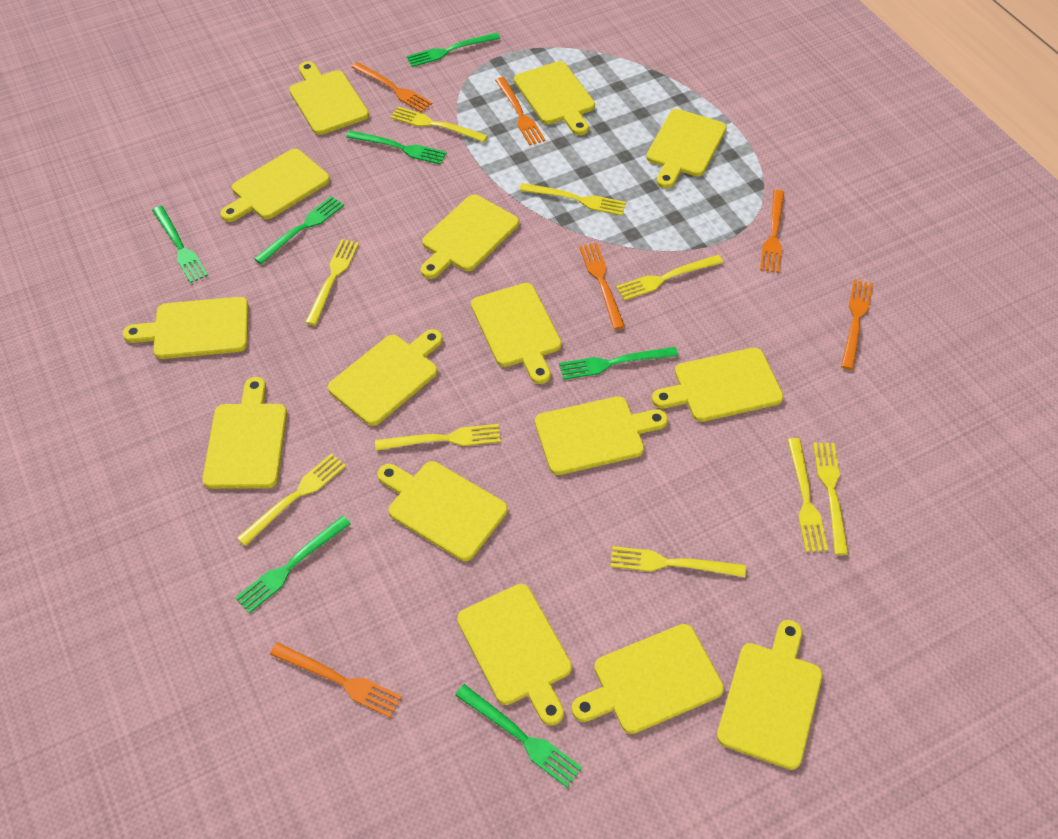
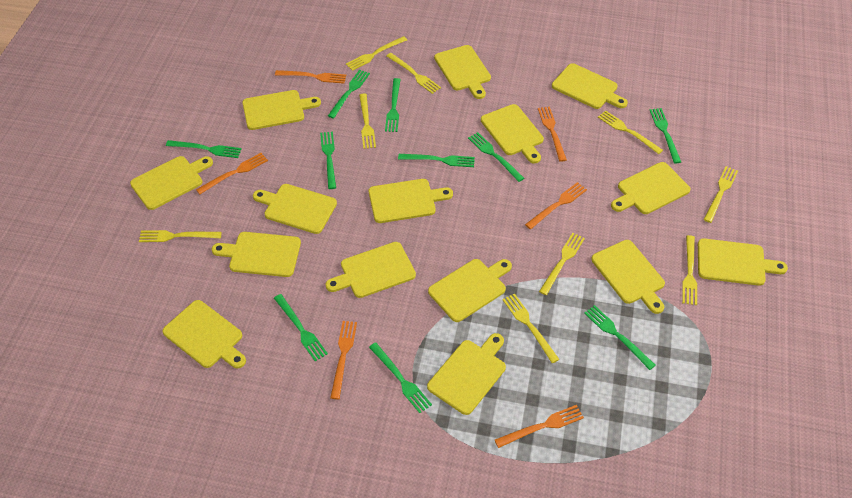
green fork: 7 -> 10

